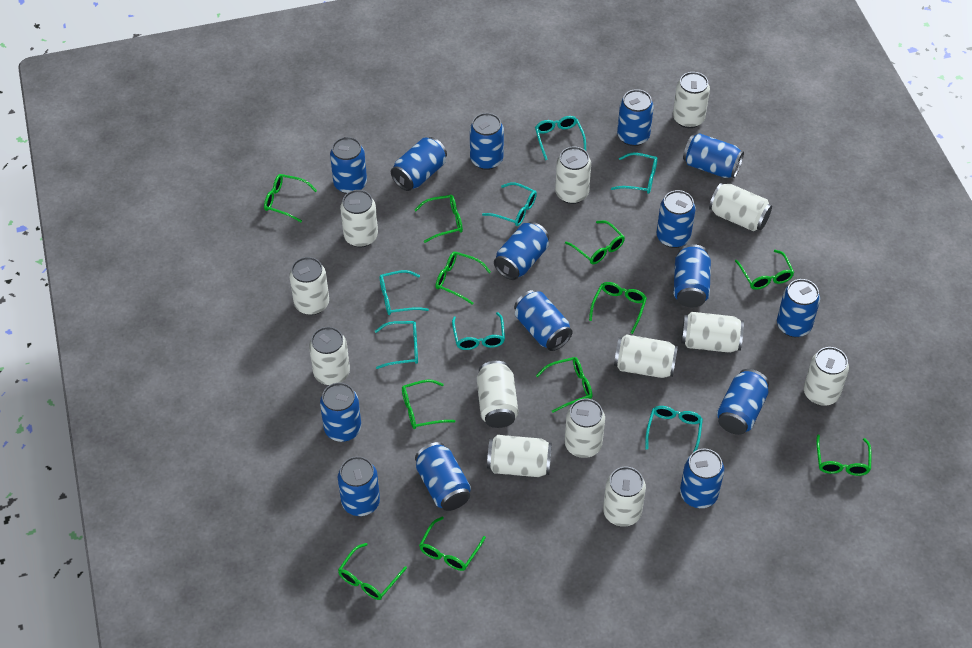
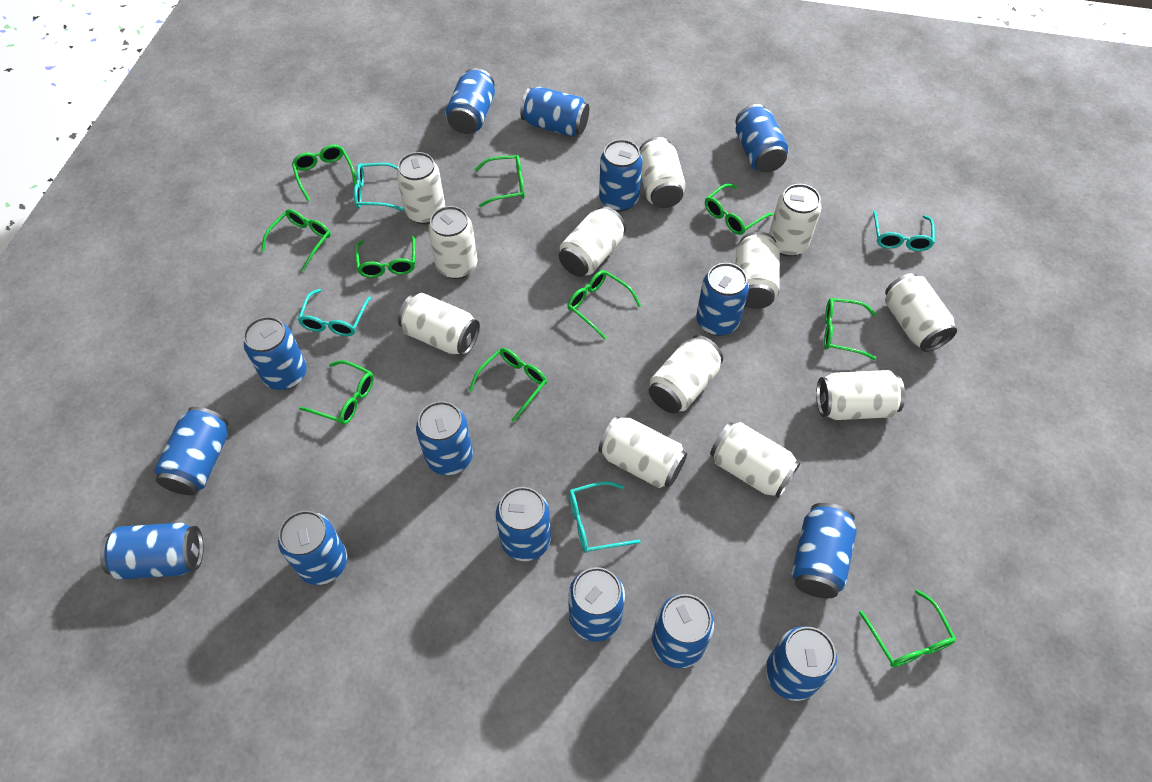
green glasses: 11 -> 10
turquoise glasses: 7 -> 4
white can: 13 -> 12

